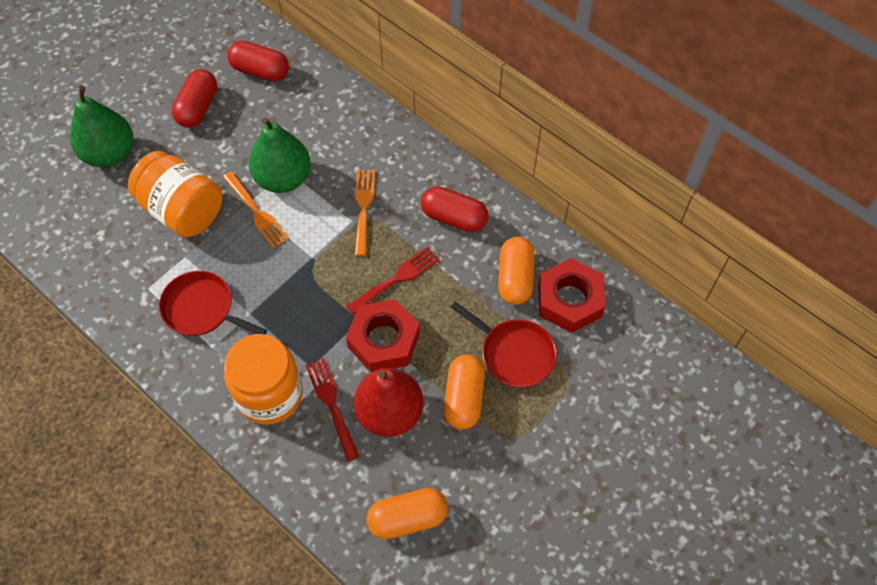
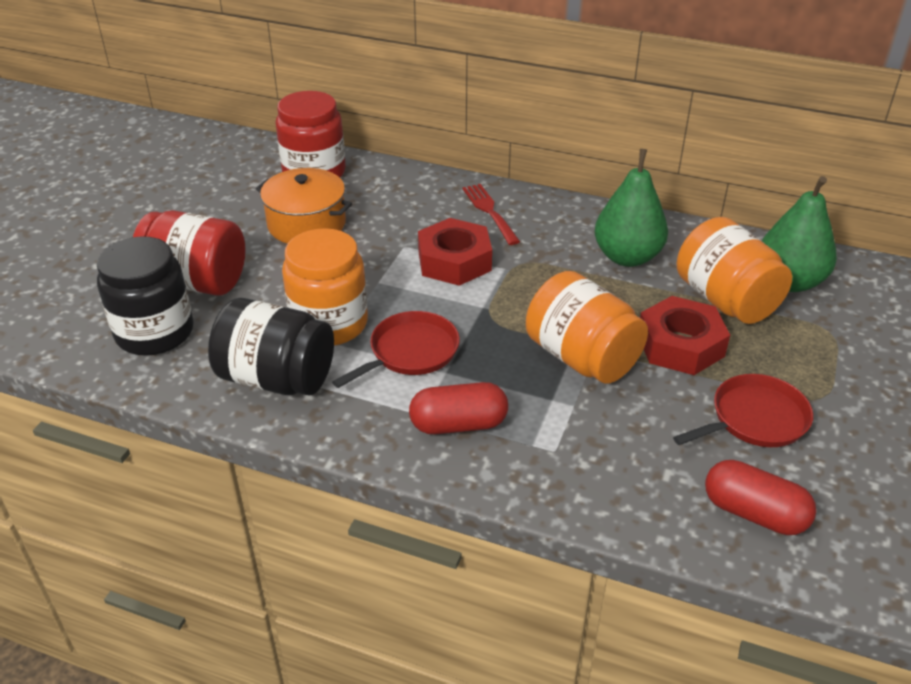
black jar: 0 -> 2
orange capsule: 3 -> 0
orange fork: 2 -> 0
orange jar: 2 -> 3
orange pot: 0 -> 1
red capsule: 3 -> 2
red fork: 2 -> 1
red jar: 0 -> 2
red pear: 1 -> 0

